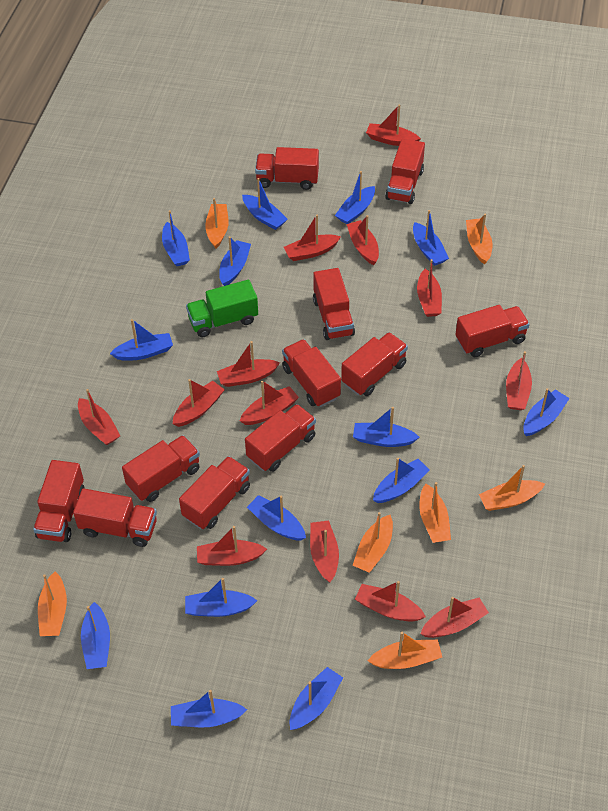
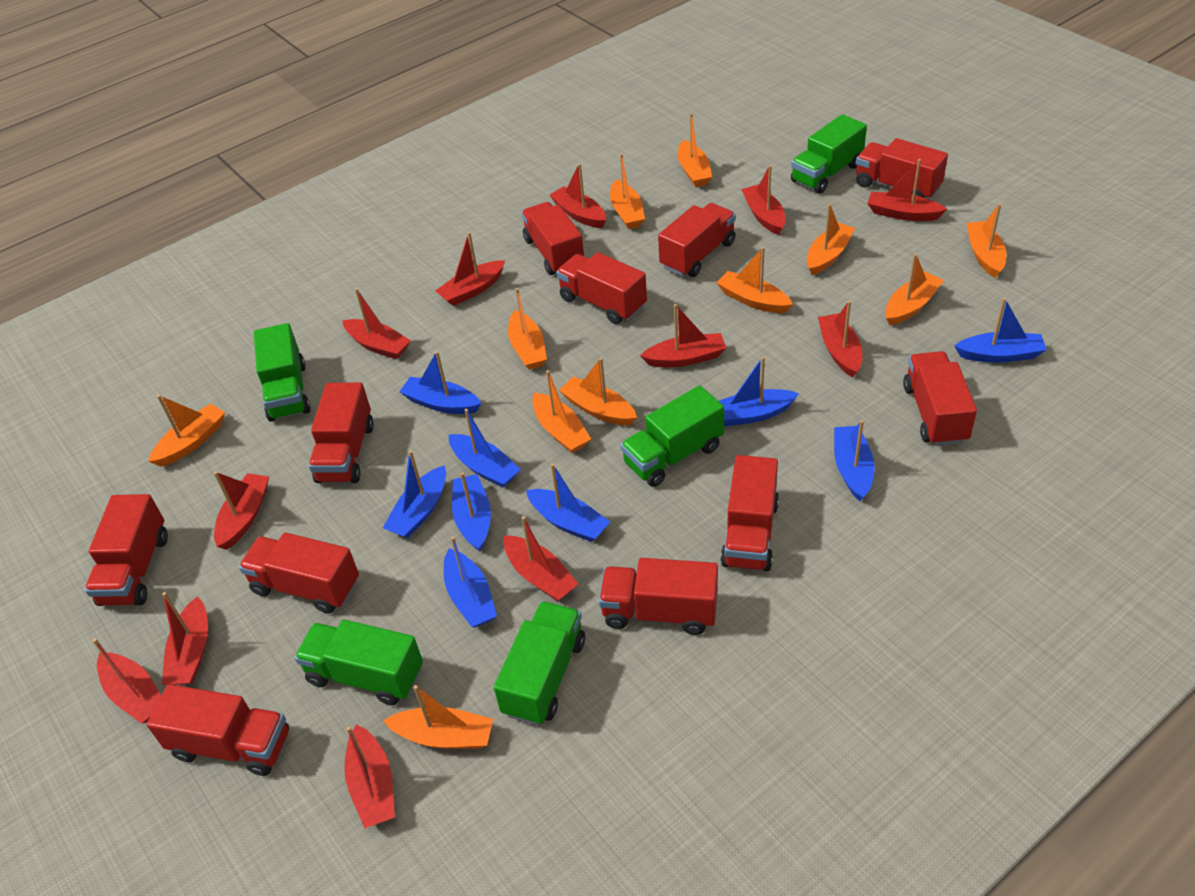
blue boat: 14 -> 9
green truck: 1 -> 5
orange boat: 7 -> 11
red boat: 13 -> 12

